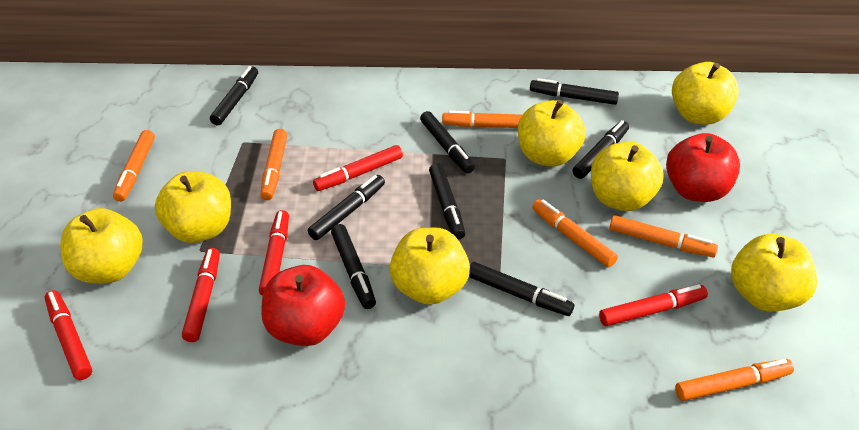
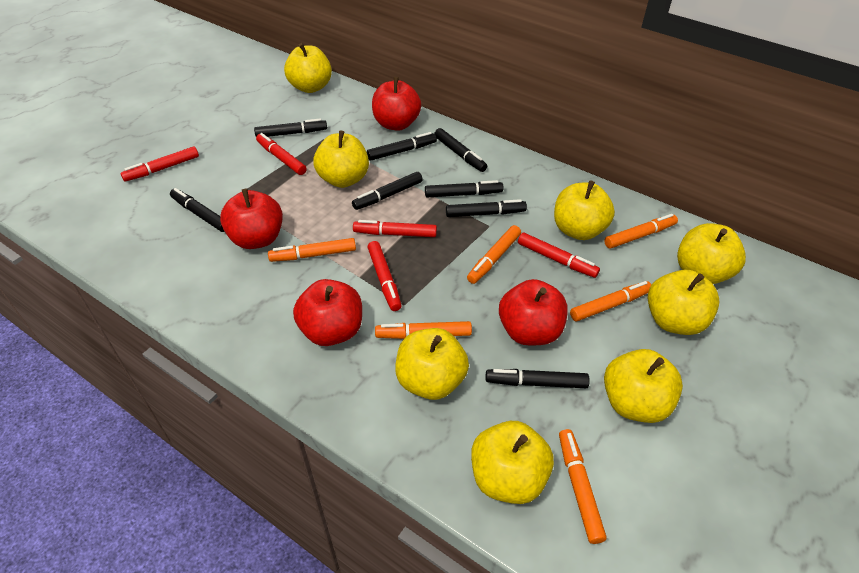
red apple: 2 -> 4
yellow apple: 7 -> 8

